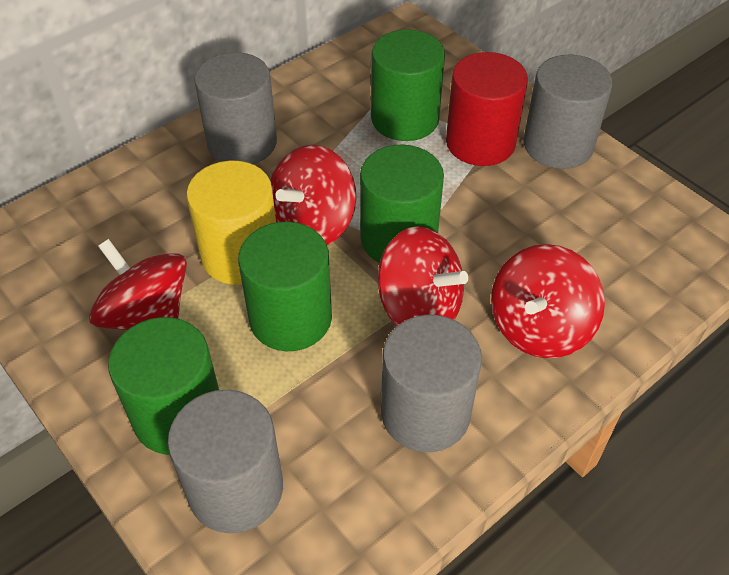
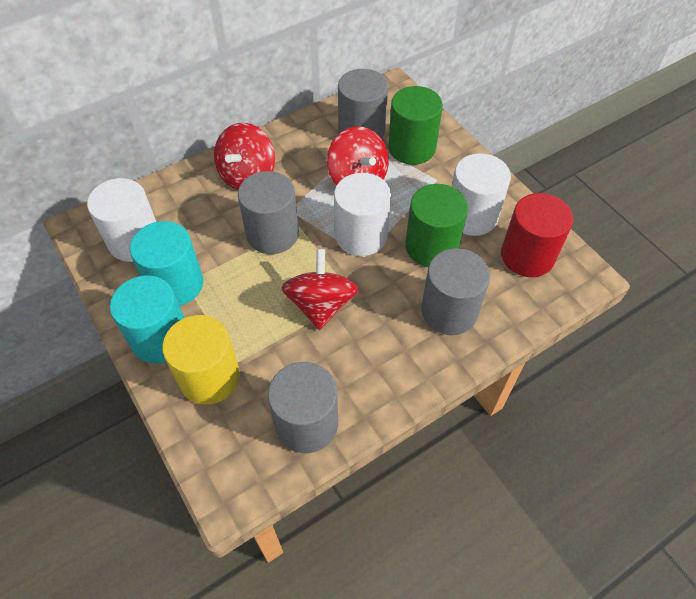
green cylinder: 4 -> 2
red spinning top: 4 -> 3
turquoise cylinder: 0 -> 2
white cylinder: 0 -> 3

